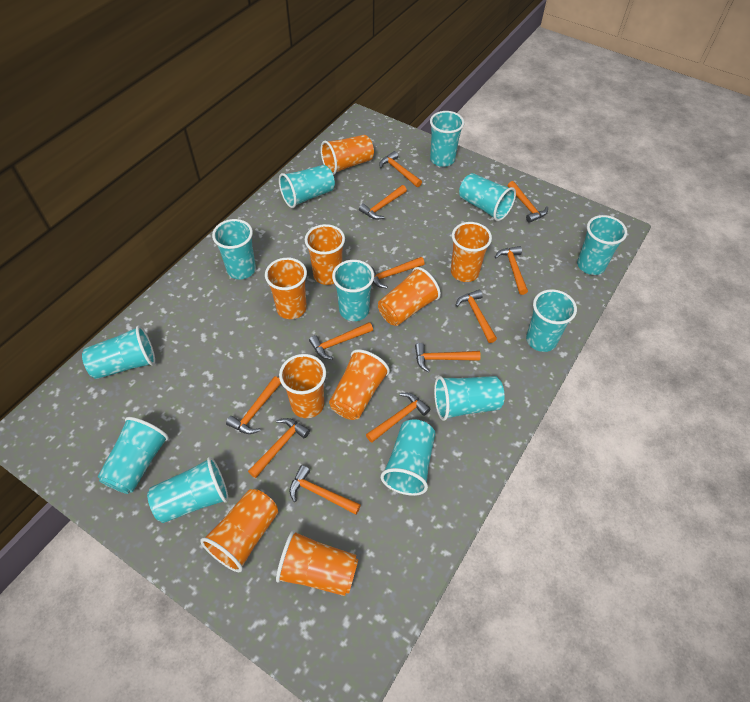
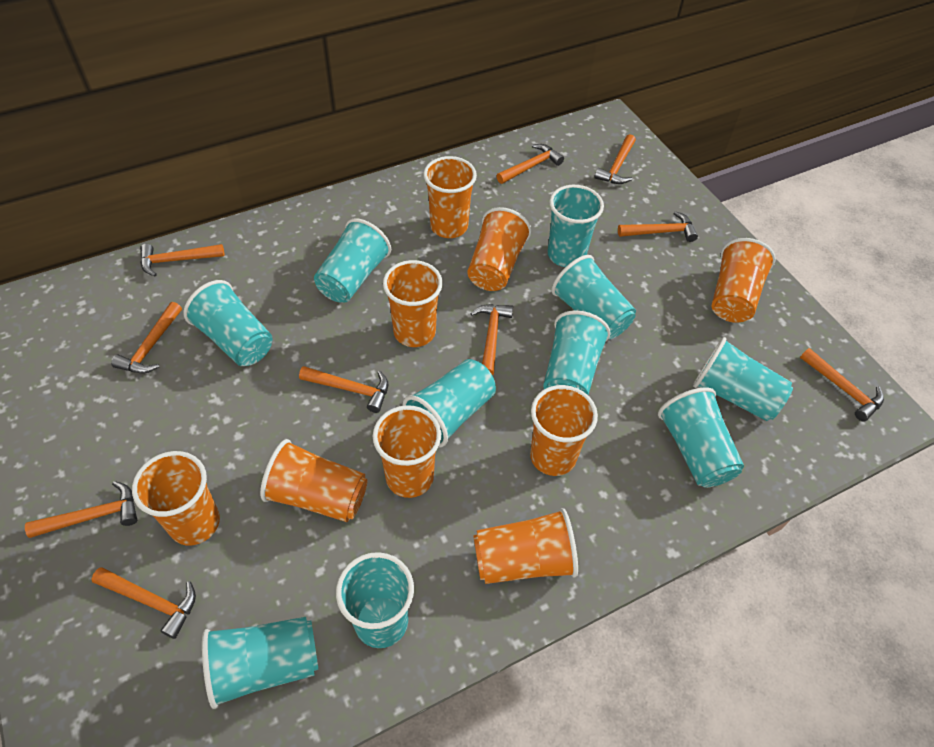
orange hammer: 12 -> 10
turquoise cup: 12 -> 10

